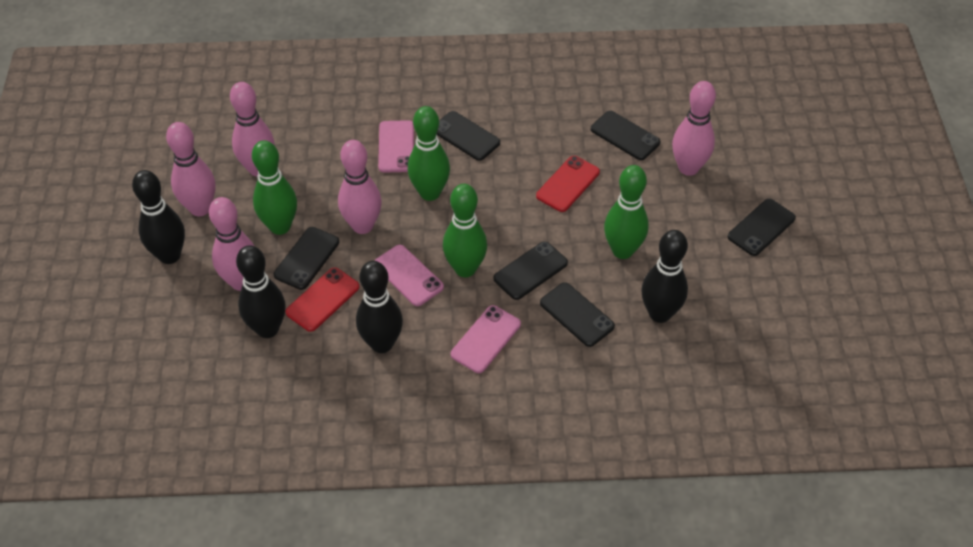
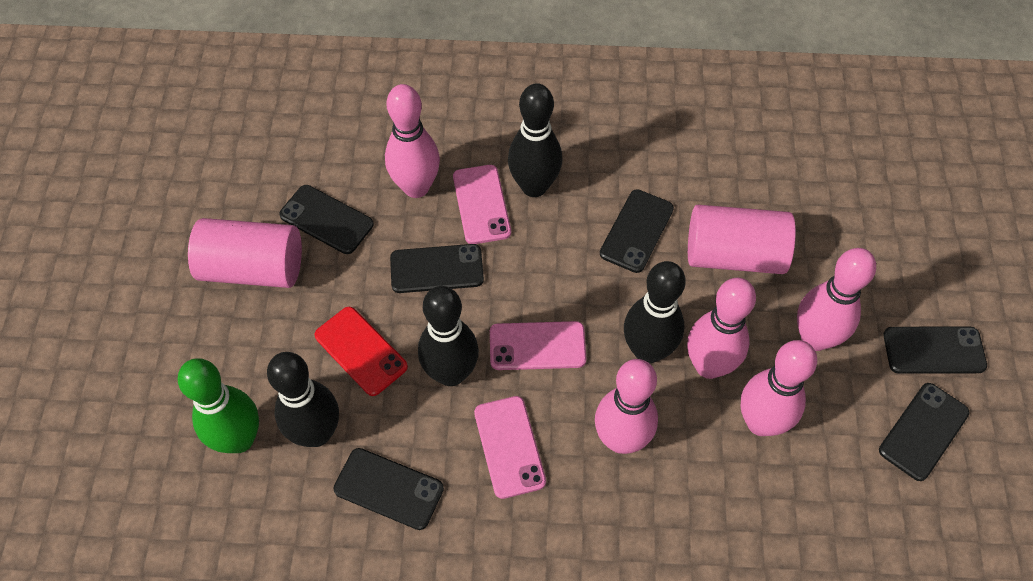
green bowling pin: 4 -> 1
pink cylinder: 0 -> 2
red phone: 2 -> 1

